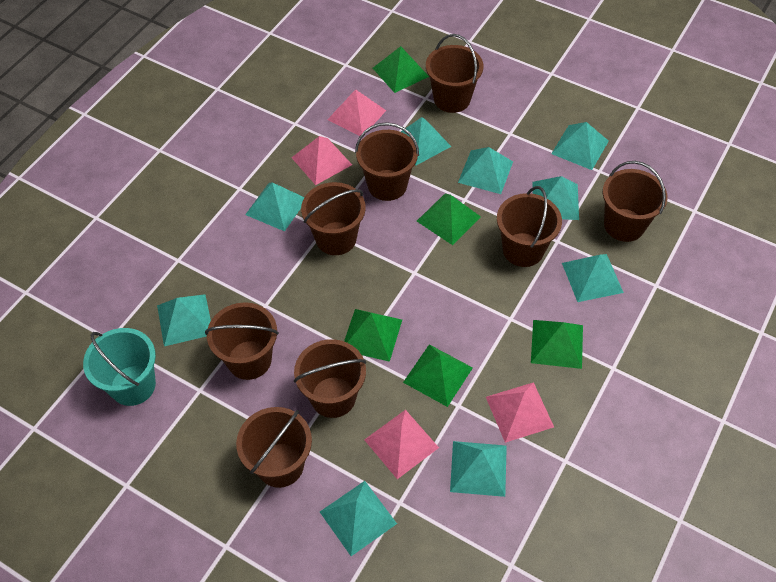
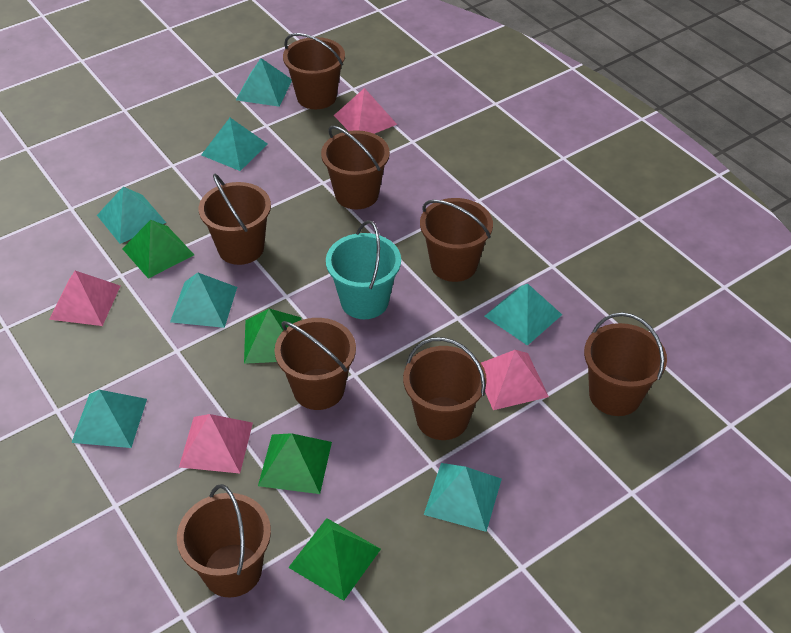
green pyramid: 5 -> 4
turquoise pyramid: 9 -> 7

